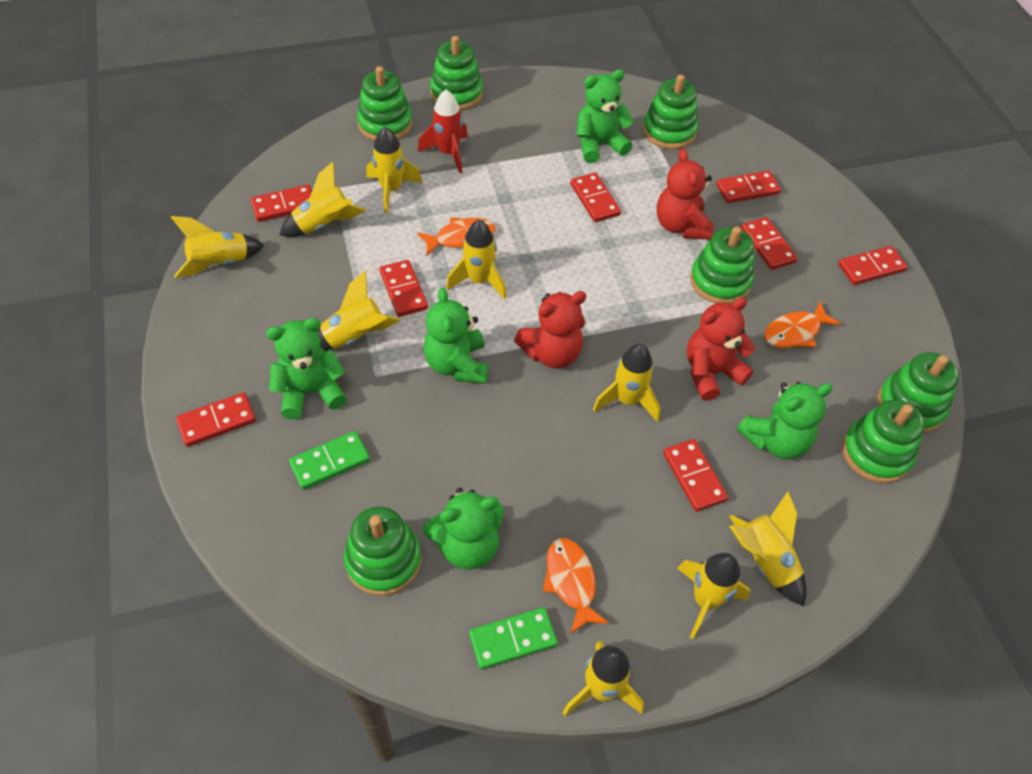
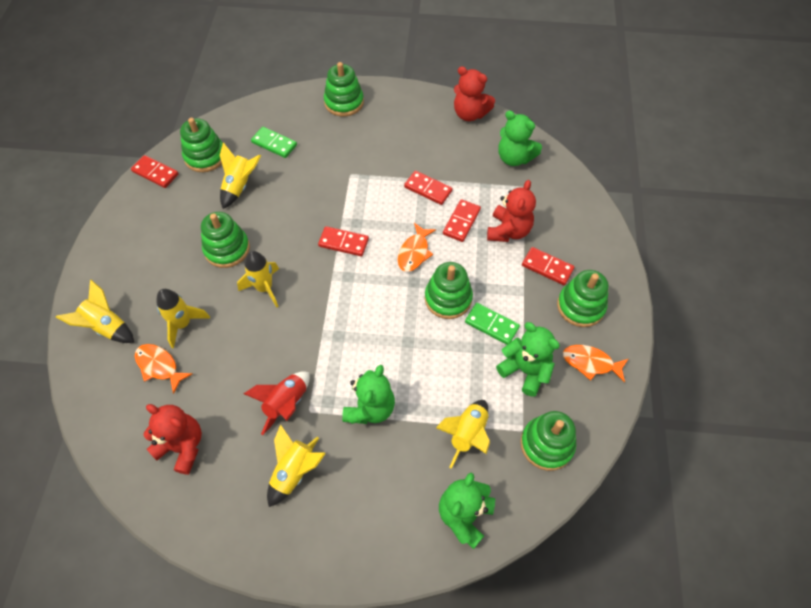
green stacking toy: 7 -> 6
green teddy bear: 5 -> 4
red domino: 8 -> 5
yellow rocket: 9 -> 6

